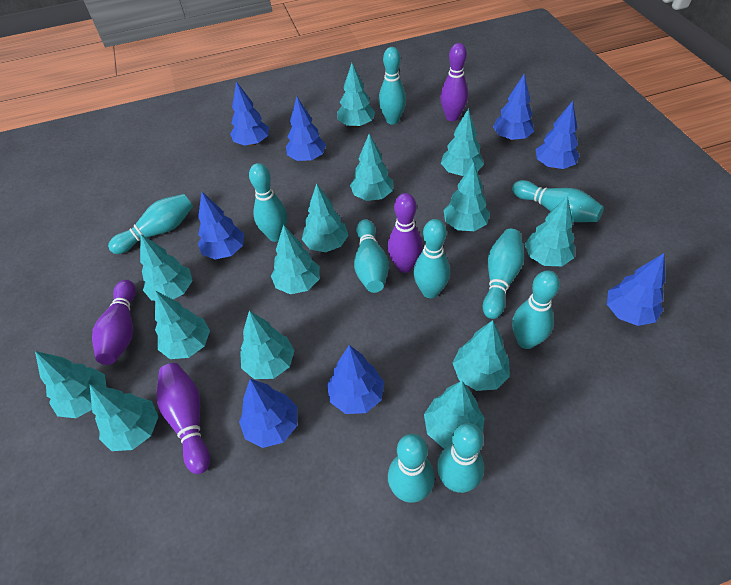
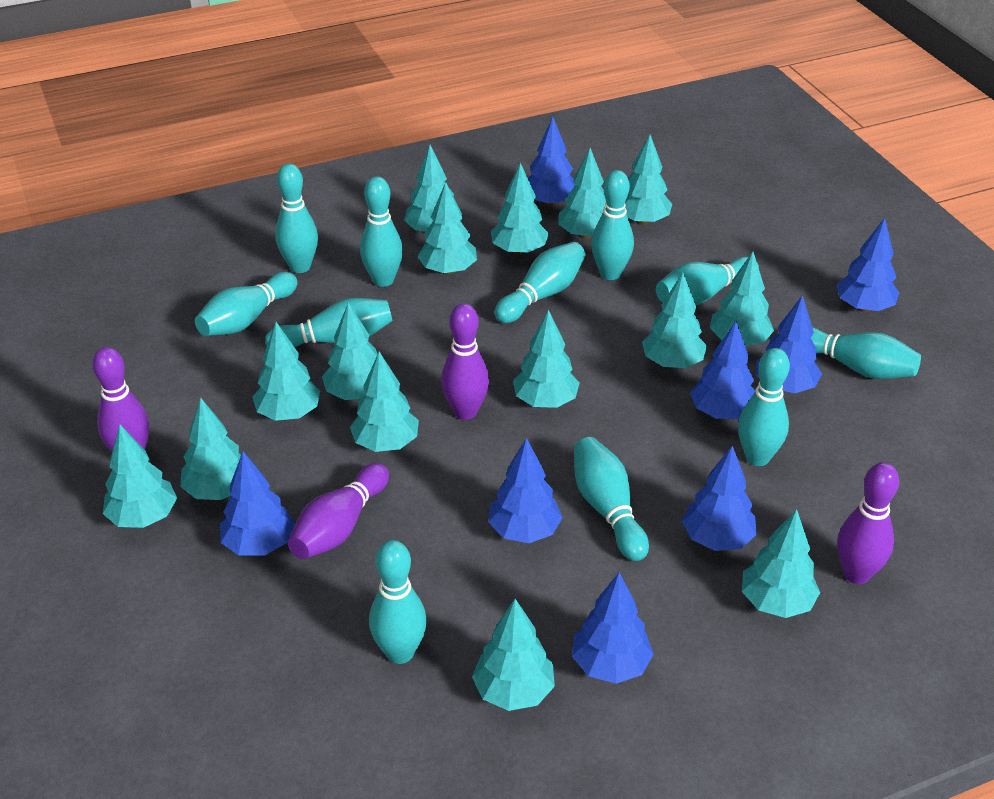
turquoise bowling pin: 10 -> 11
turquoise tree: 14 -> 15

